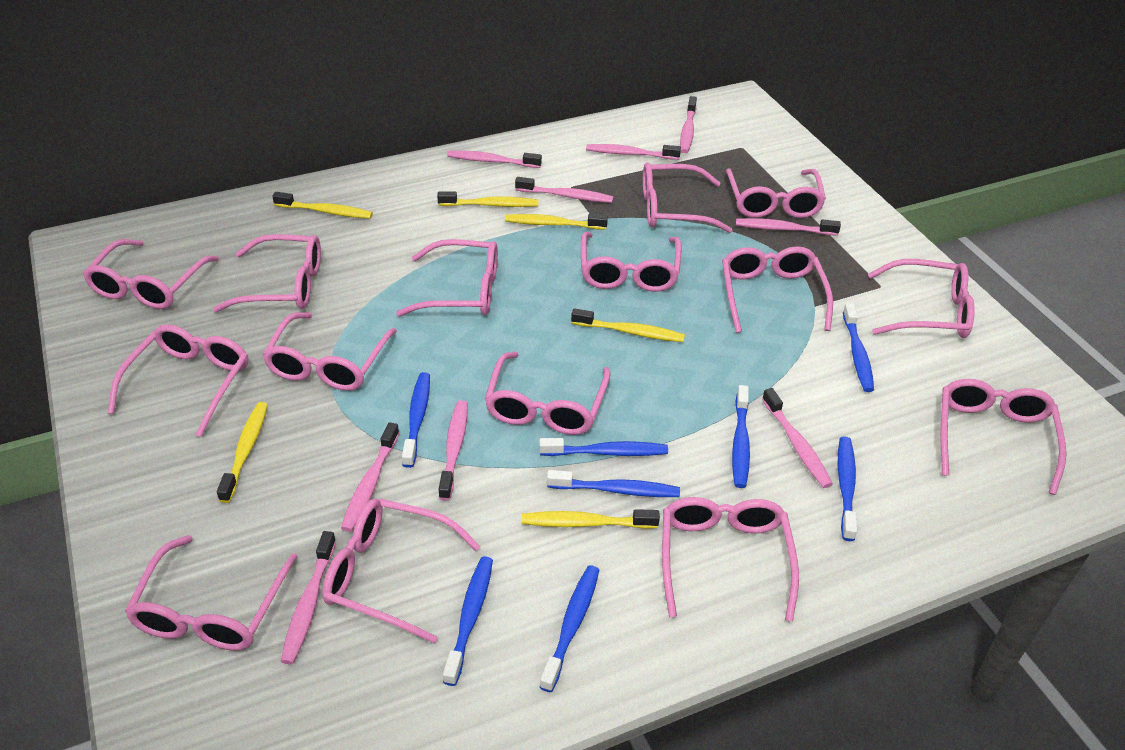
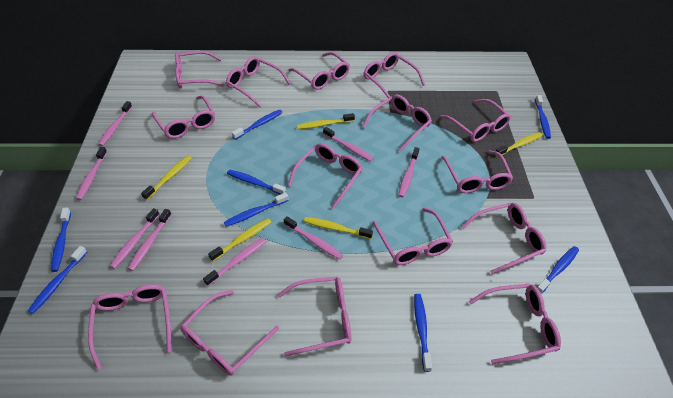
pink toothbrush: 9 -> 8
yellow toothbrush: 6 -> 5

